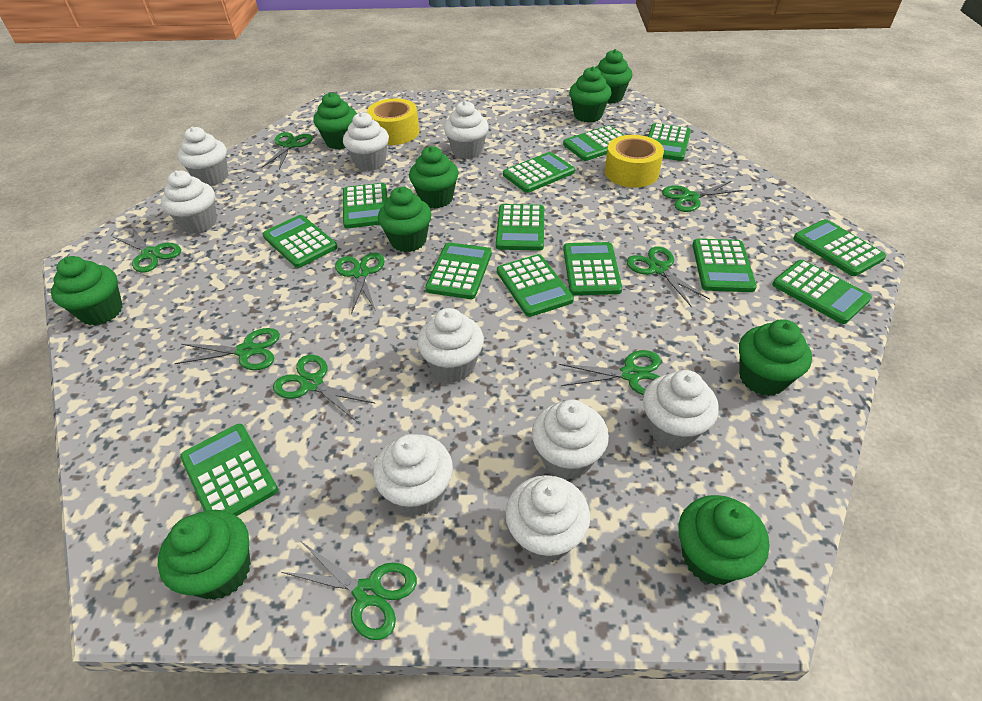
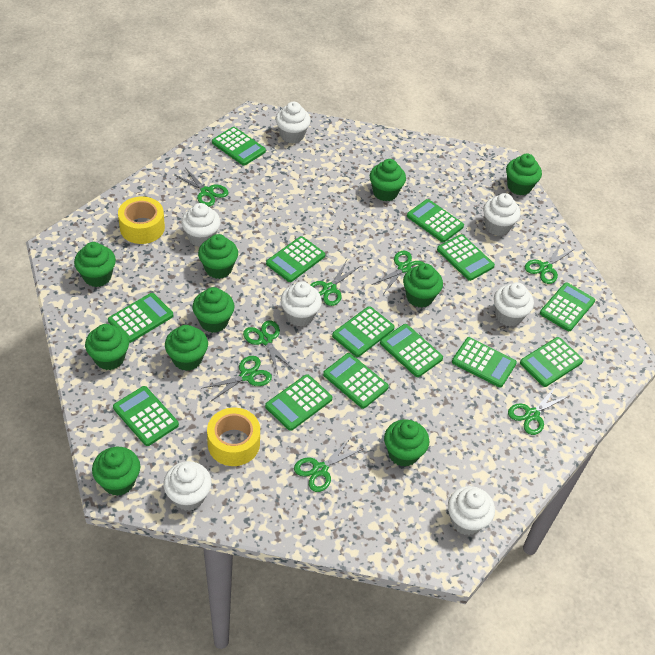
green cupcake: 9 -> 10
green scissors: 9 -> 8
white cupcake: 9 -> 7

